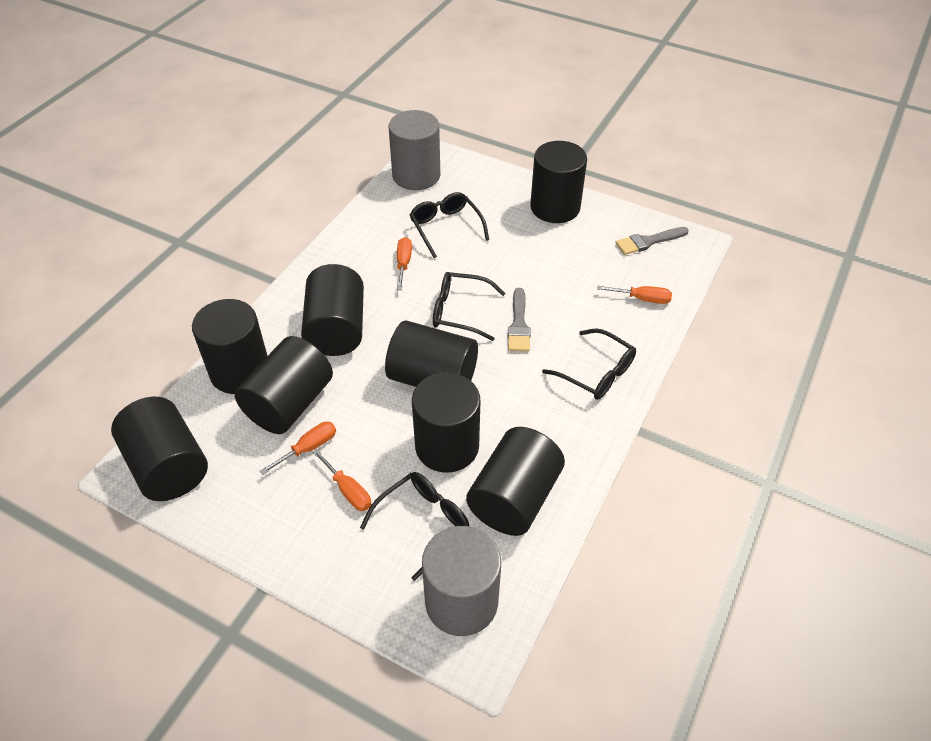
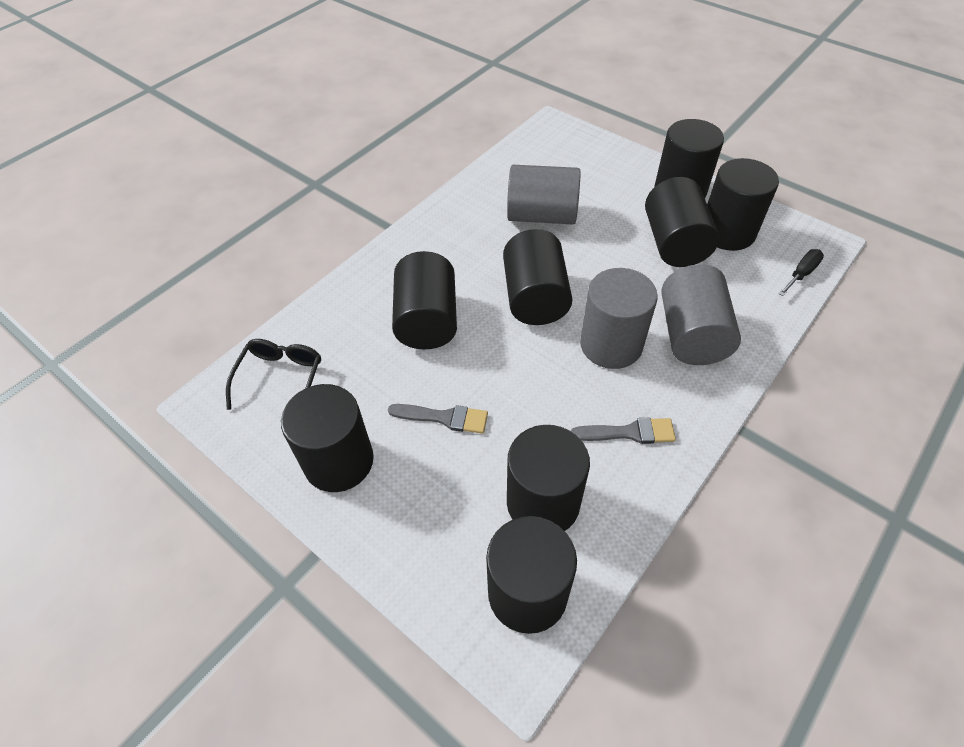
black glasses: 4 -> 1
black screwdriver: 0 -> 1
grey cylinder: 2 -> 3
orange screwdriver: 4 -> 0

